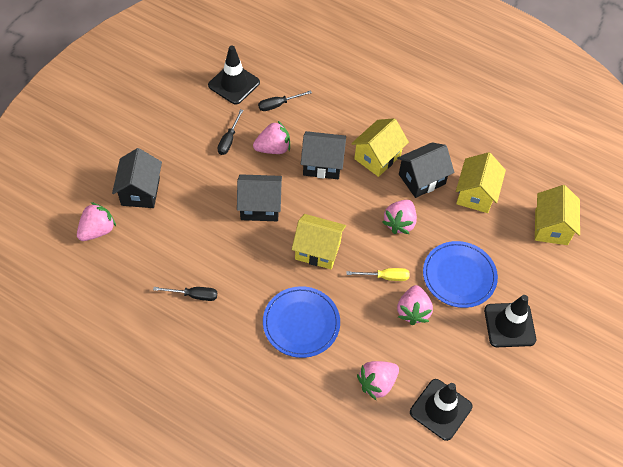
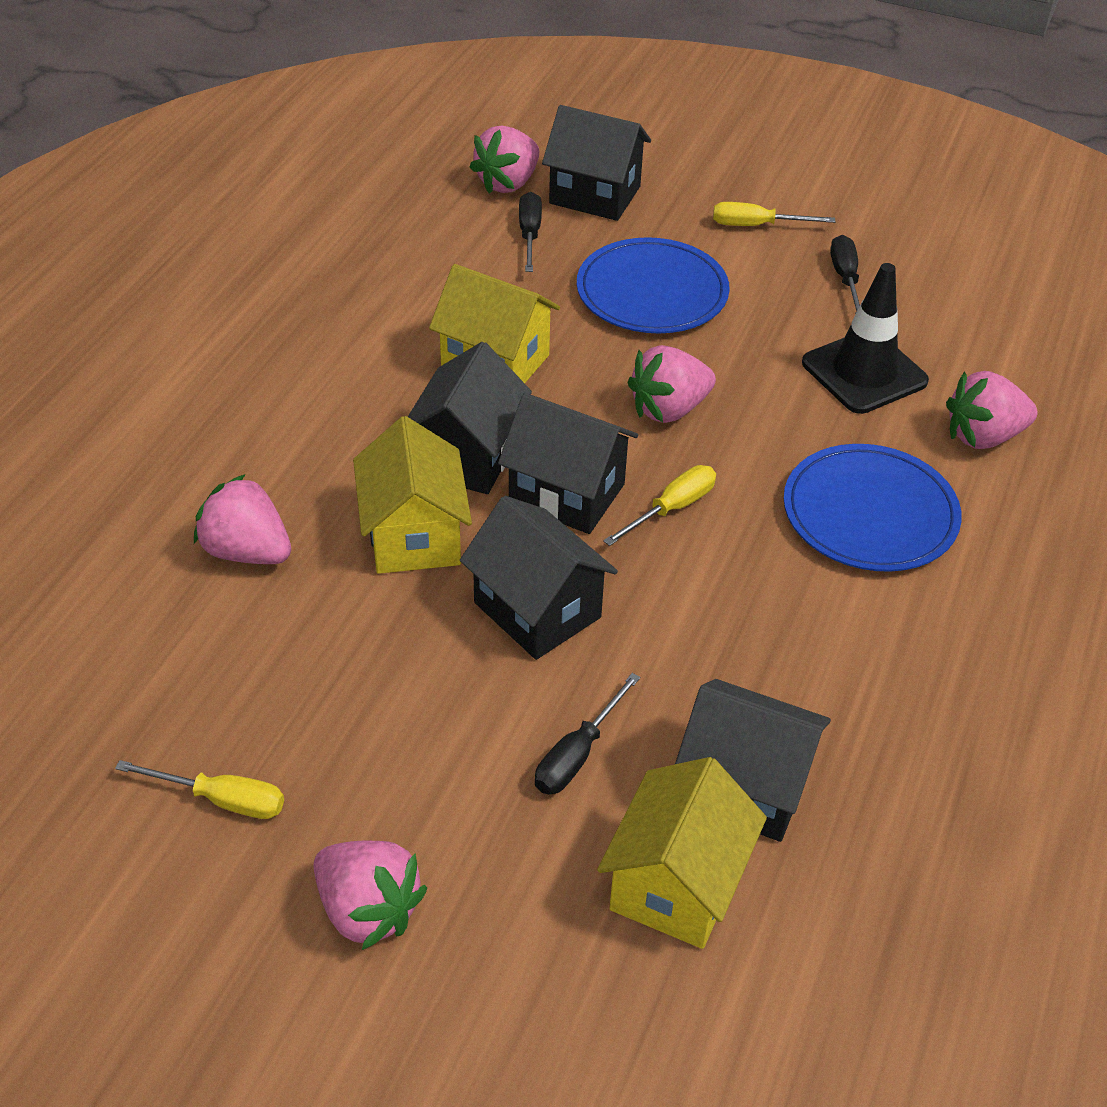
black house: 4 -> 5
black traffic cone: 3 -> 1
yellow house: 4 -> 3
yellow screwdriver: 1 -> 3

